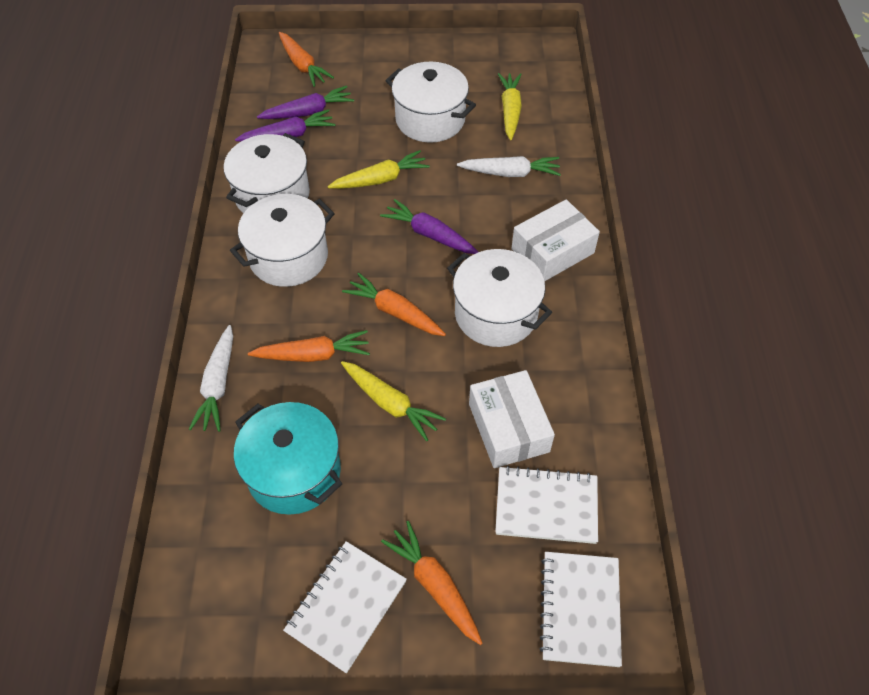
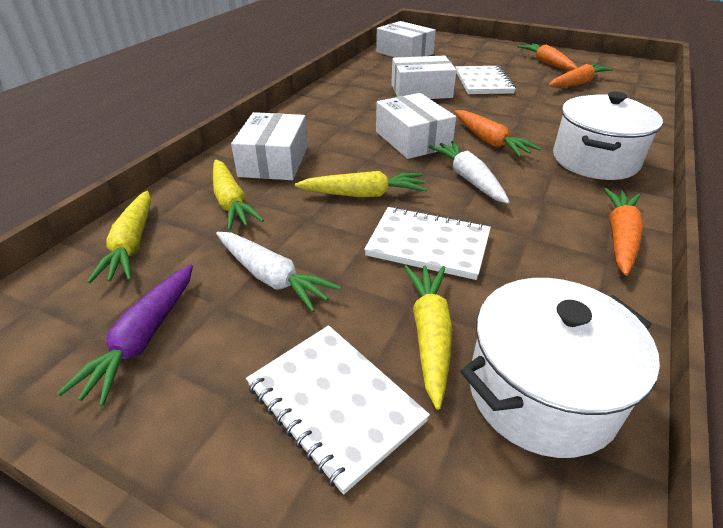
purple carrot: 3 -> 1
turquoise pot: 1 -> 0
white box: 2 -> 4
white pot: 4 -> 2
yellow carrot: 3 -> 4

